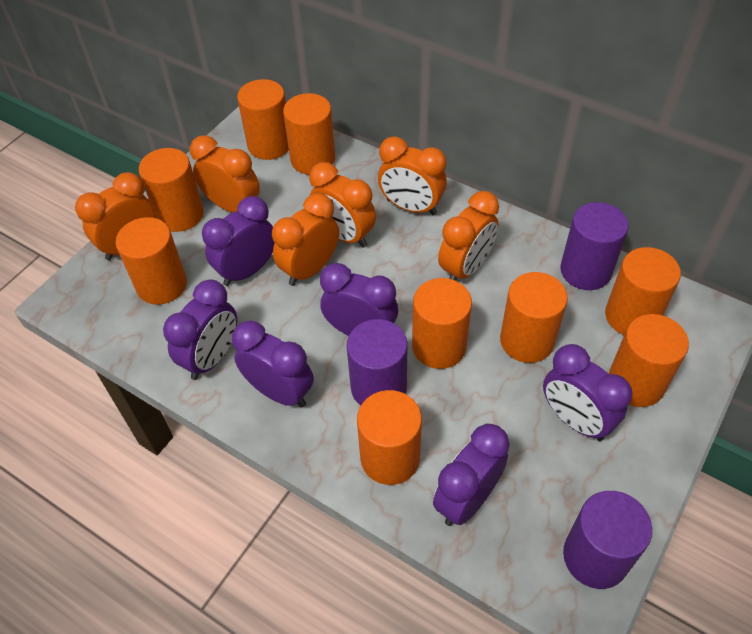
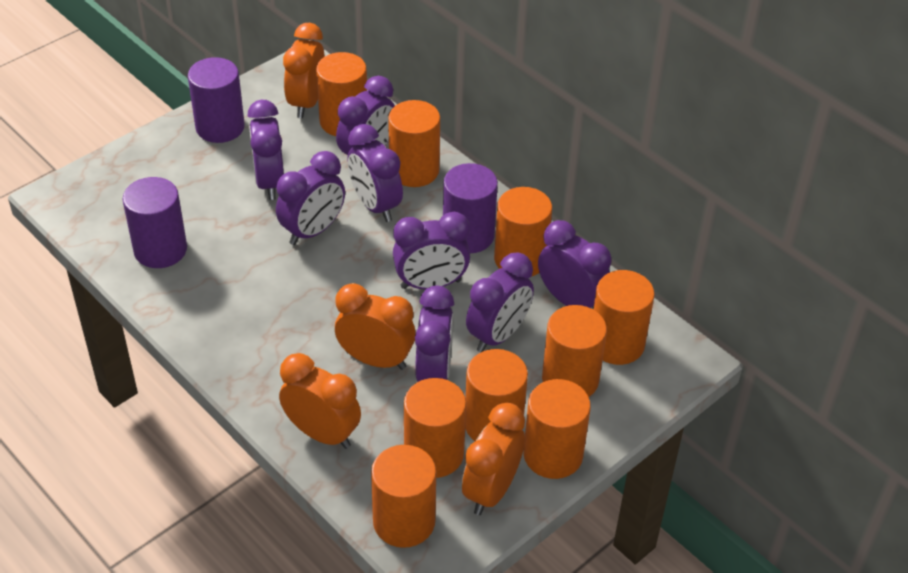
orange clock: 6 -> 4
purple clock: 6 -> 8

